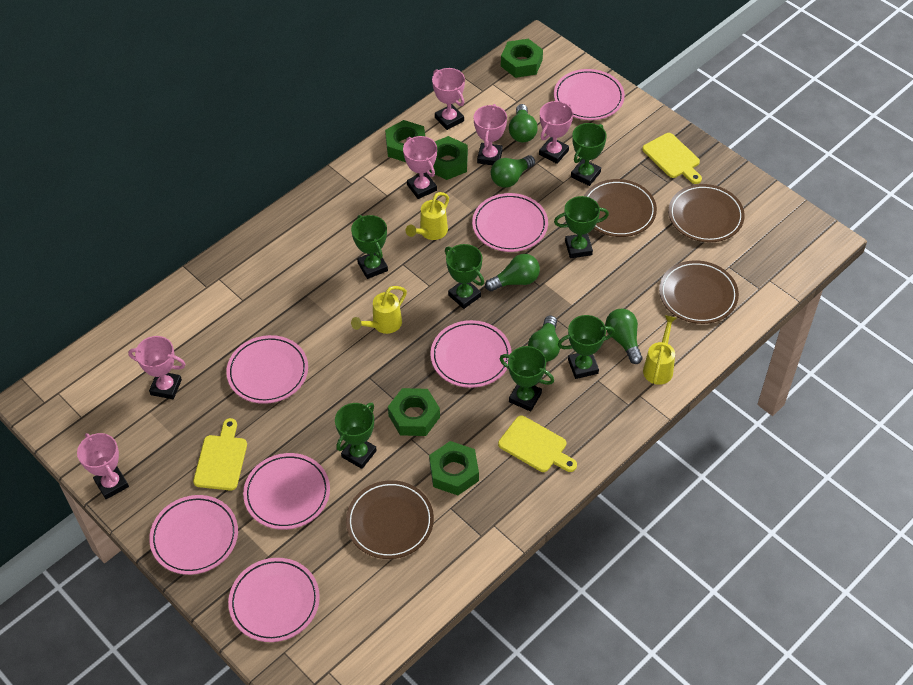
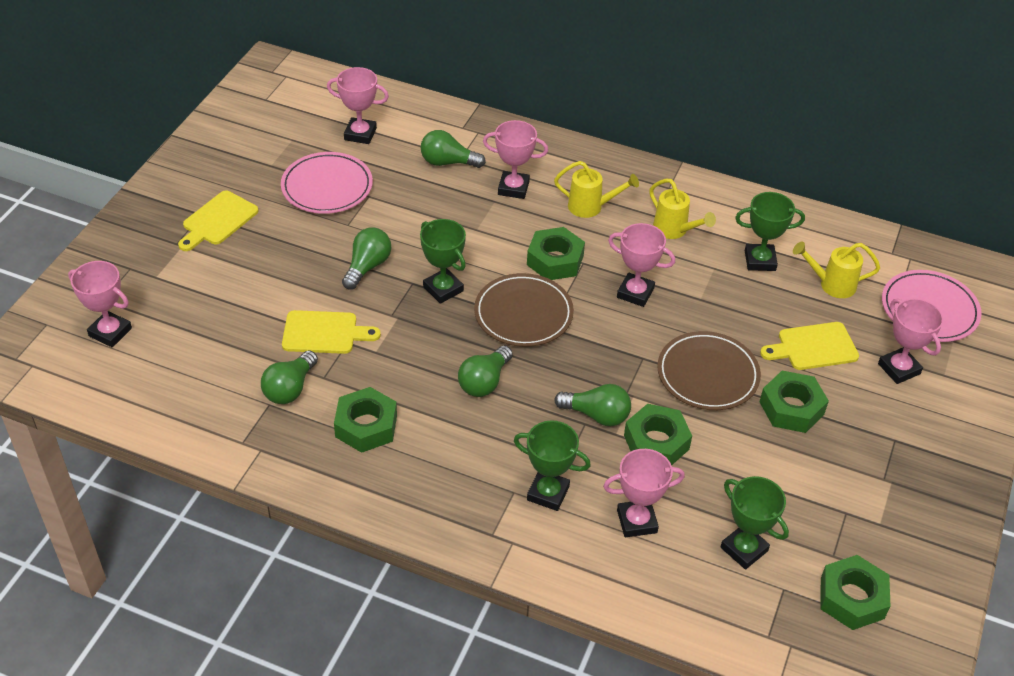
brown plate: 4 -> 2
green trophy: 7 -> 4
pink plate: 7 -> 2

